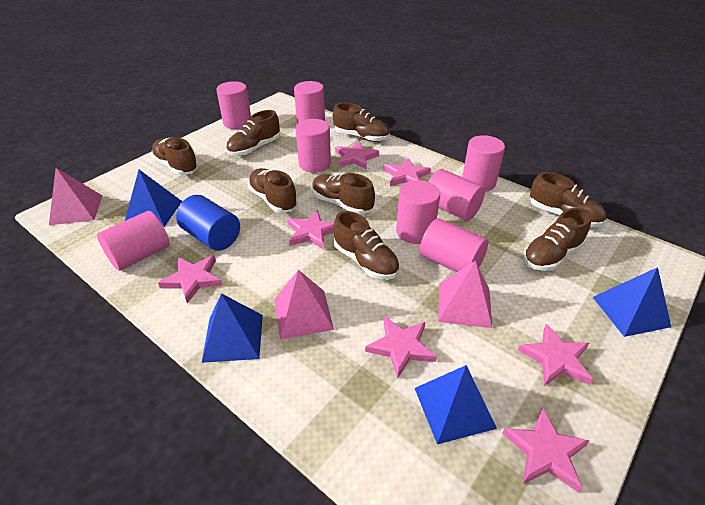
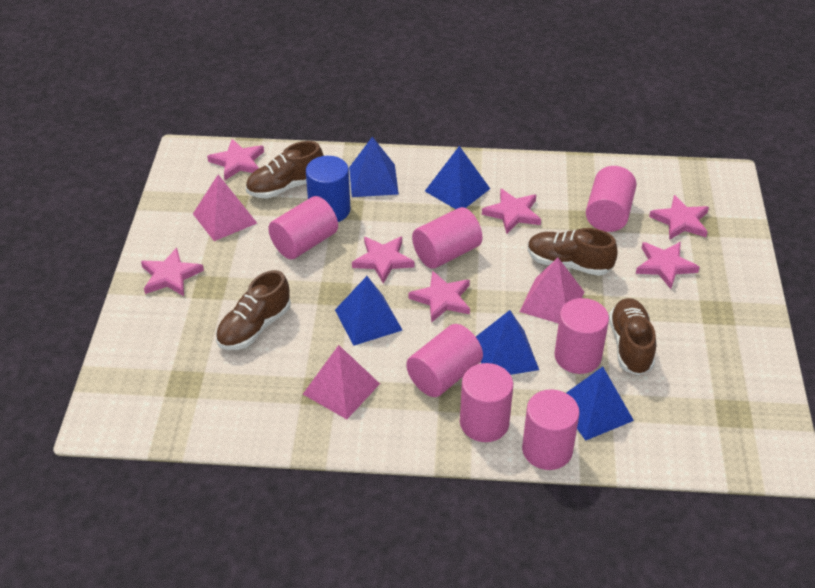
blue pyramid: 4 -> 5
brown shoe: 8 -> 4
pink cylinder: 8 -> 7

